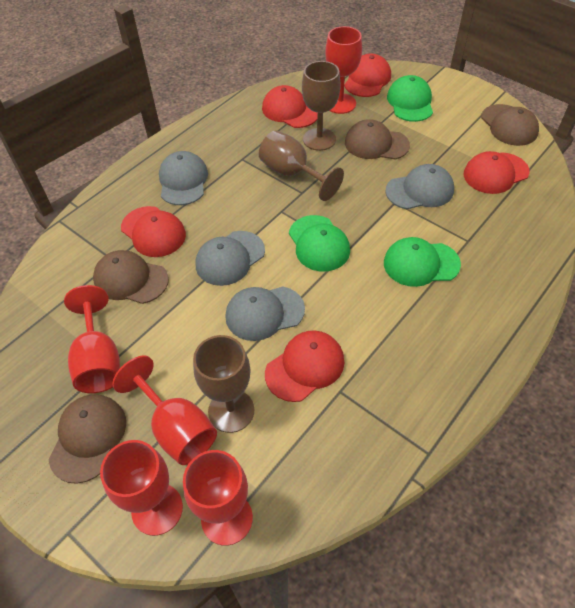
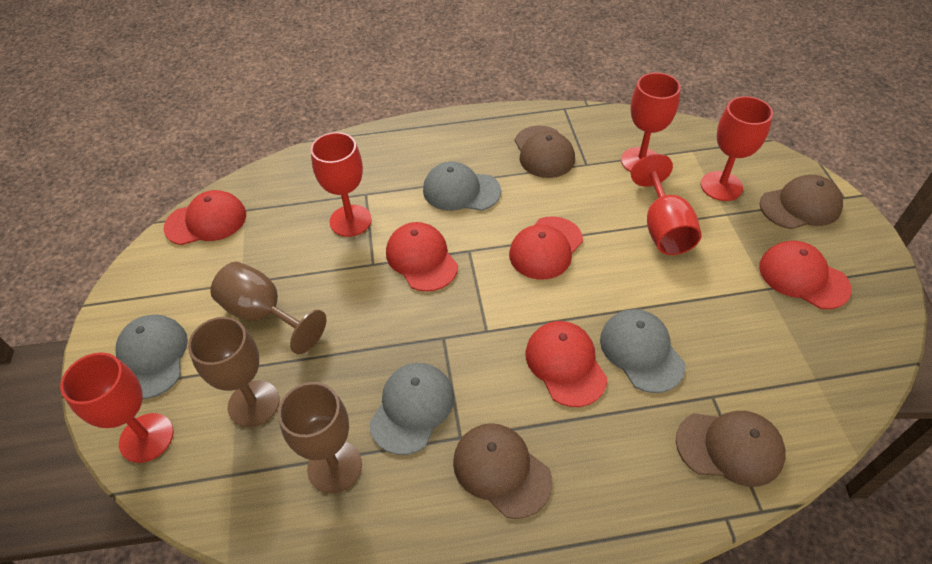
green cap: 3 -> 0

